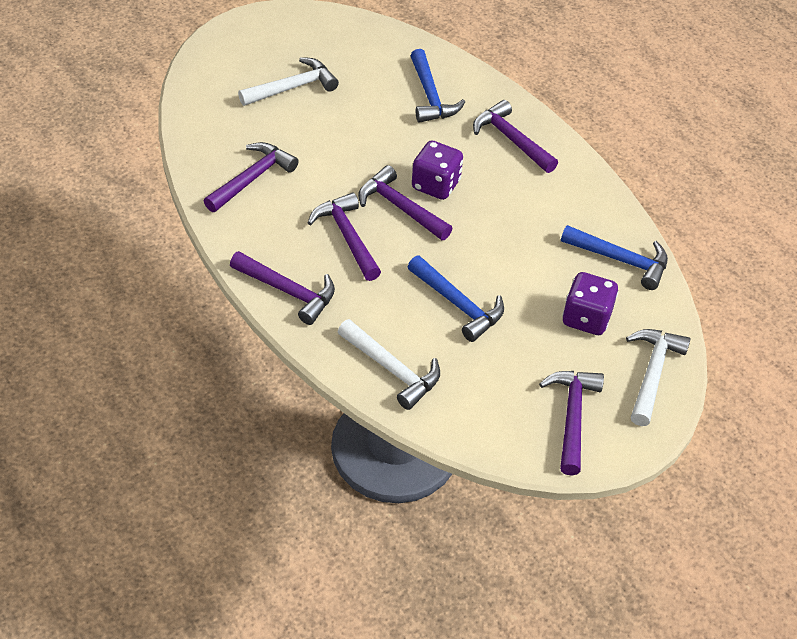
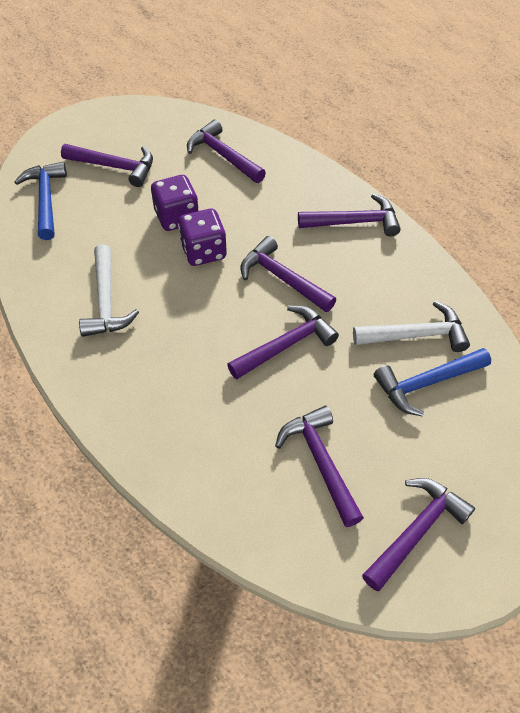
blue hammer: 3 -> 2
purple hammer: 6 -> 7
white hammer: 3 -> 2

